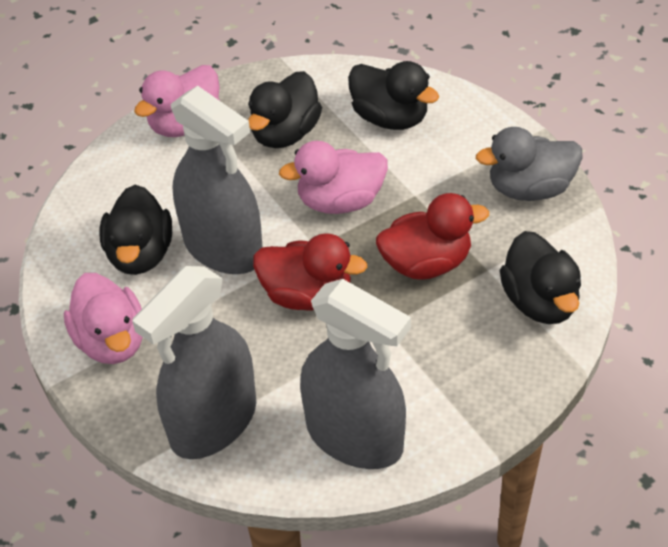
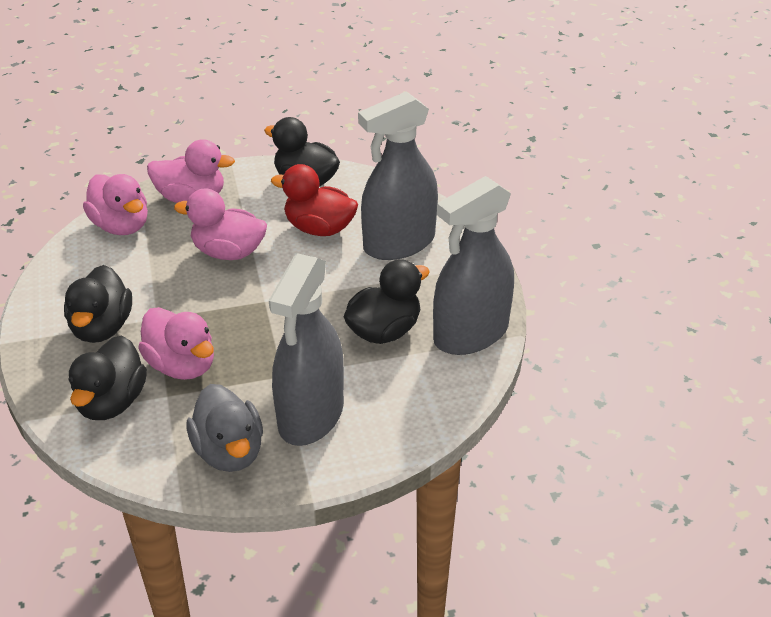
pink duck: 3 -> 4
red duck: 2 -> 1

